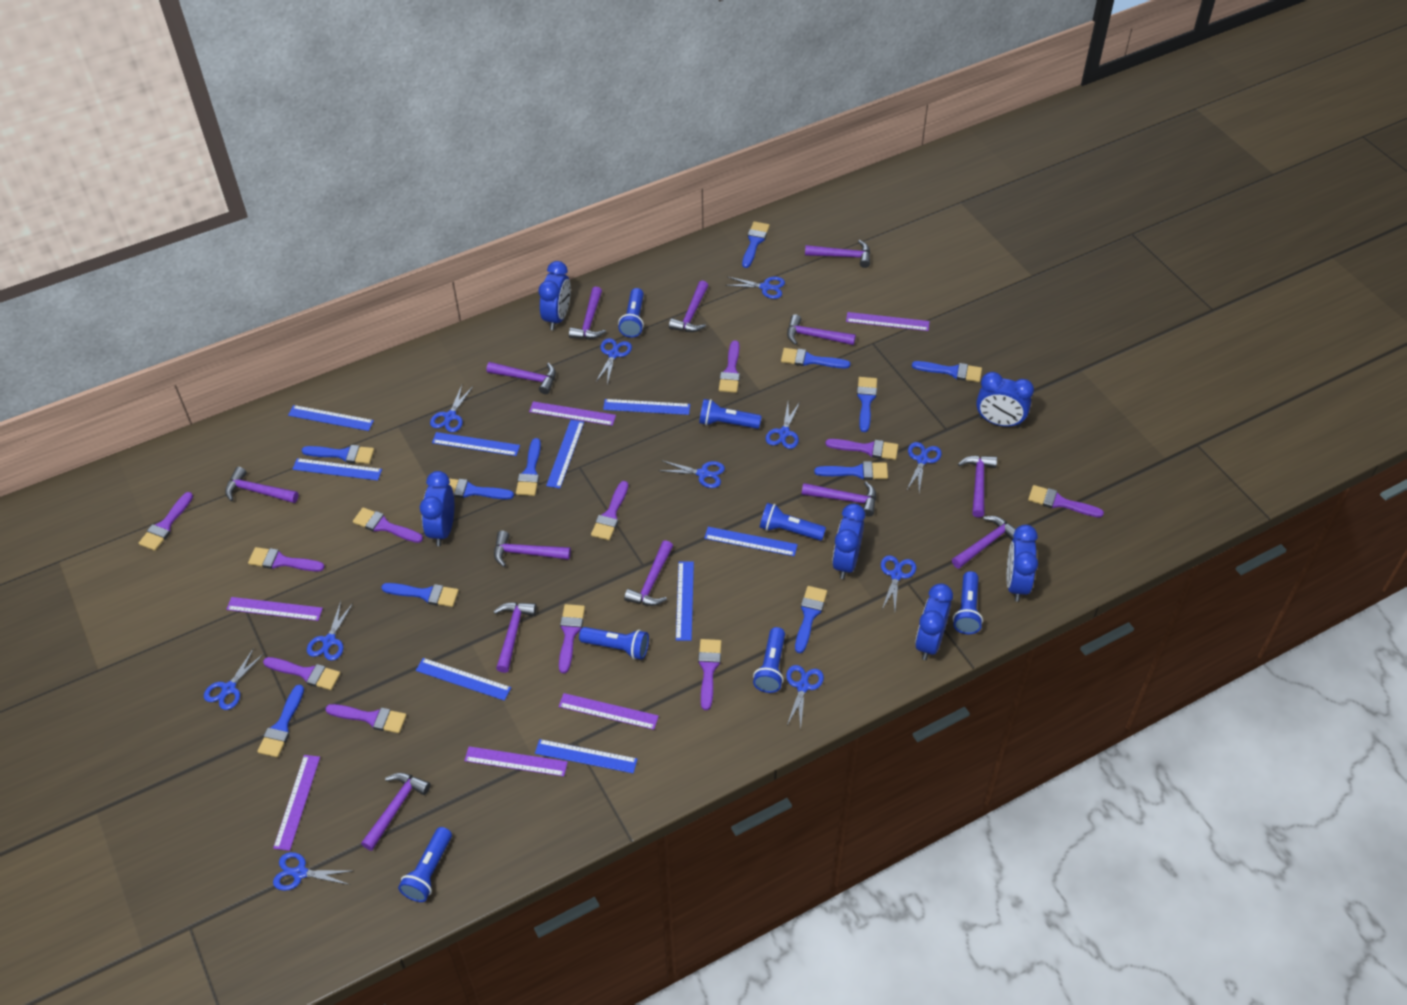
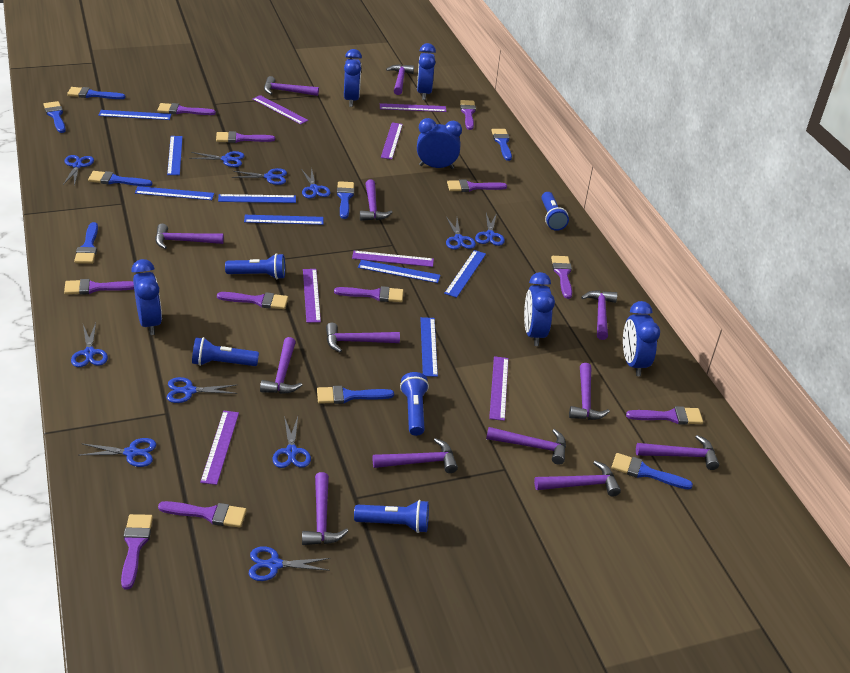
blue brush: 11 -> 8
blue flashlight: 7 -> 5
blue ruler: 9 -> 8
purple ruler: 6 -> 7

